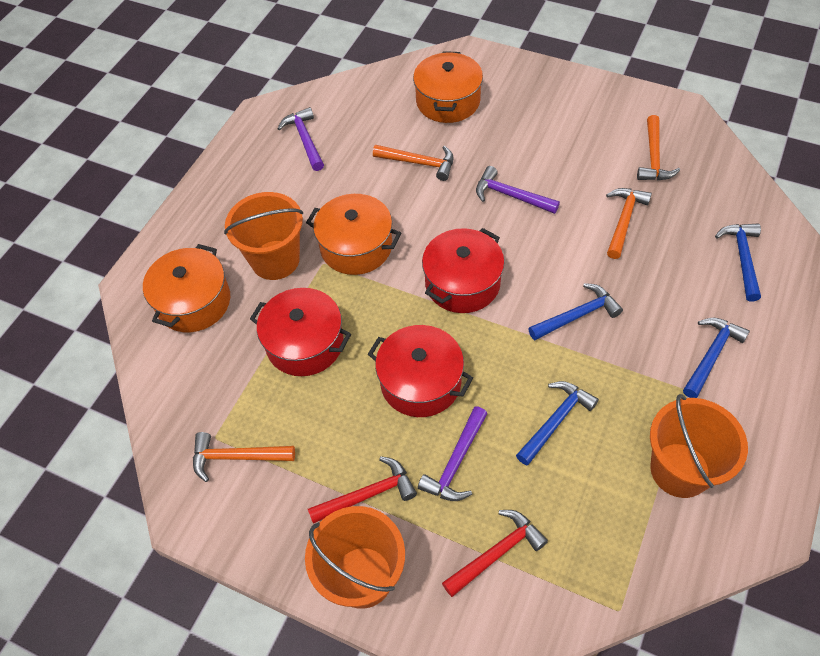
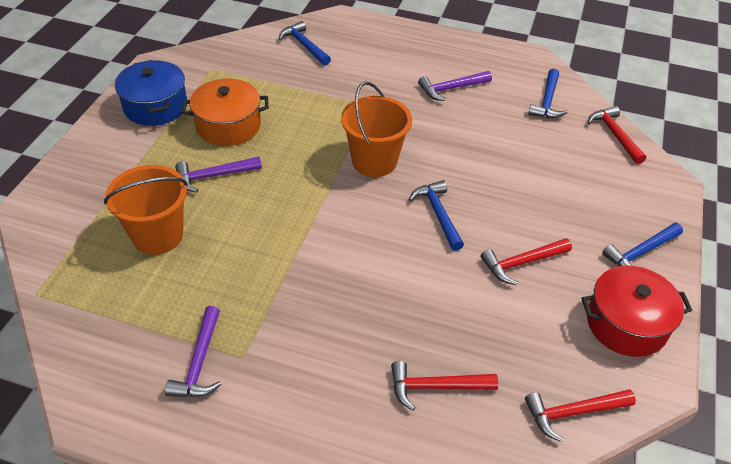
blue pot: 0 -> 1
orange bucket: 3 -> 2
orange hammer: 4 -> 0
orange pot: 3 -> 1
red hammer: 2 -> 4
red pot: 3 -> 1

